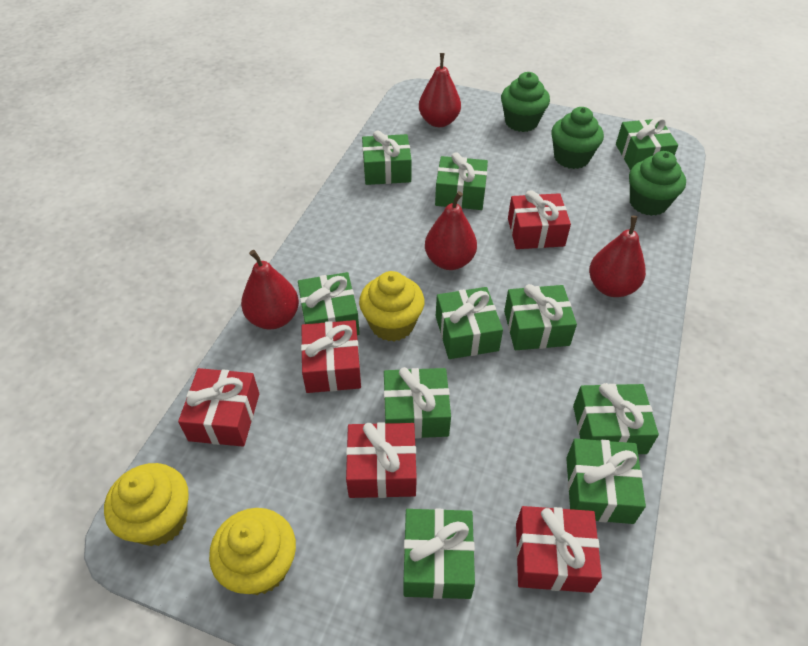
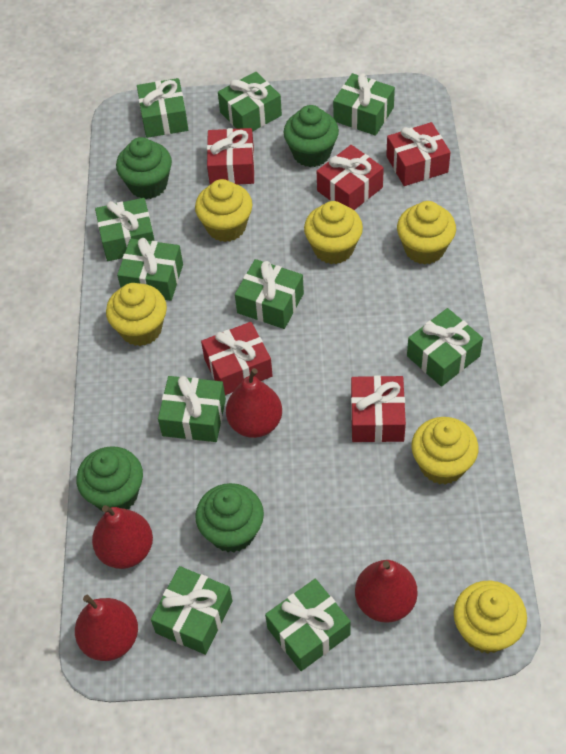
green cupcake: 3 -> 4
yellow cupcake: 3 -> 6

